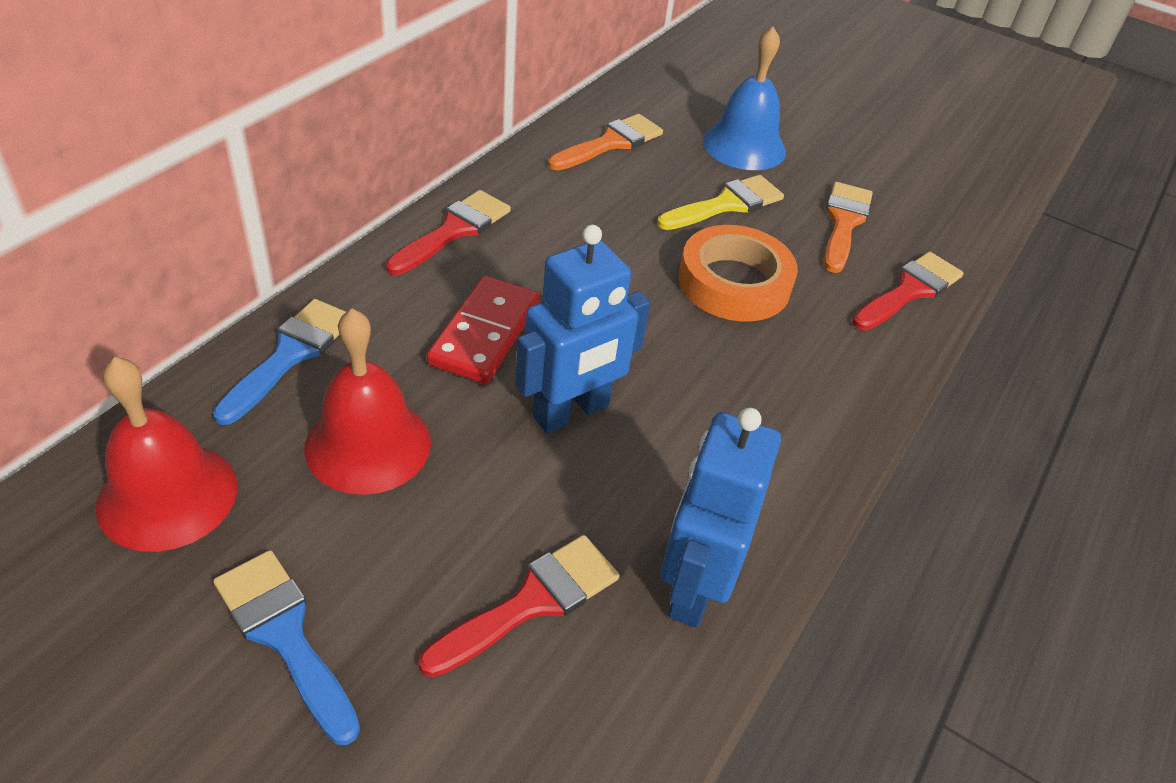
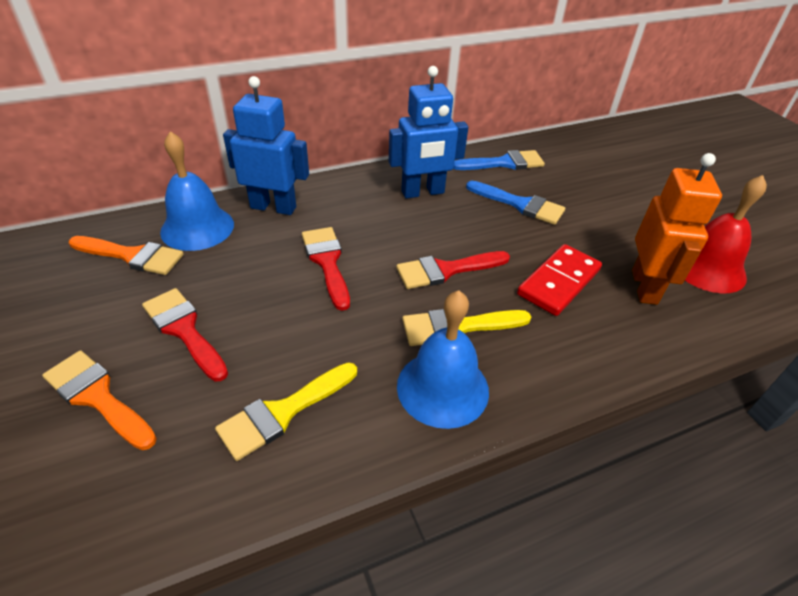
blue bell: 1 -> 2
orange robot: 0 -> 1
orange tape: 1 -> 0
red bell: 2 -> 1
yellow brush: 1 -> 2

